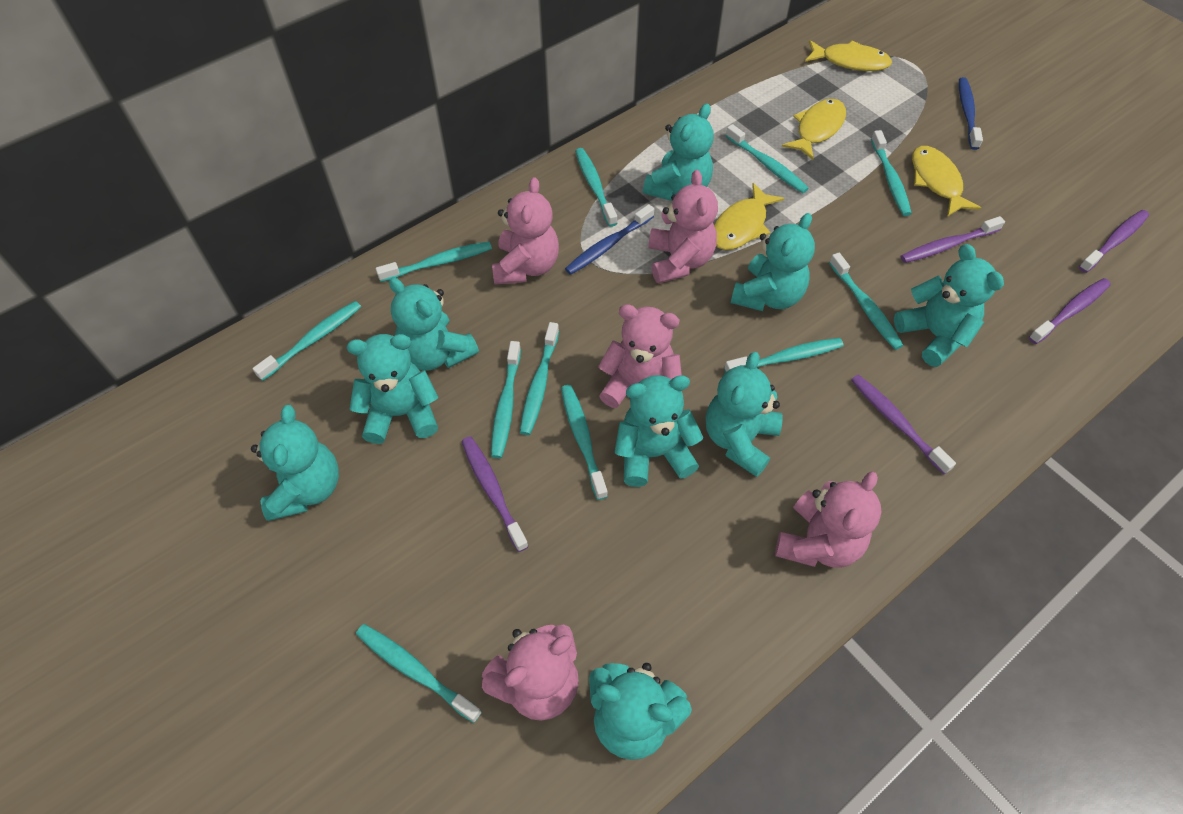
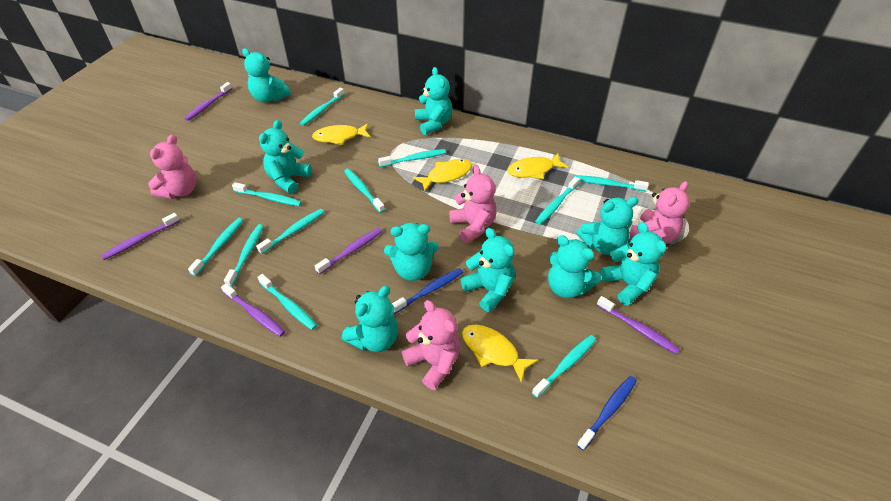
pink teddy bear: 5 -> 4

